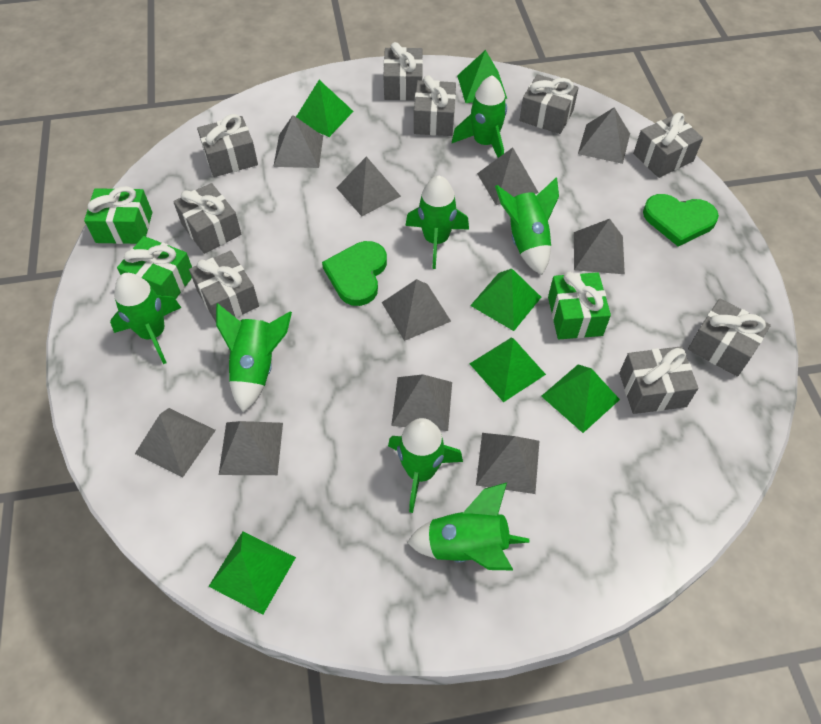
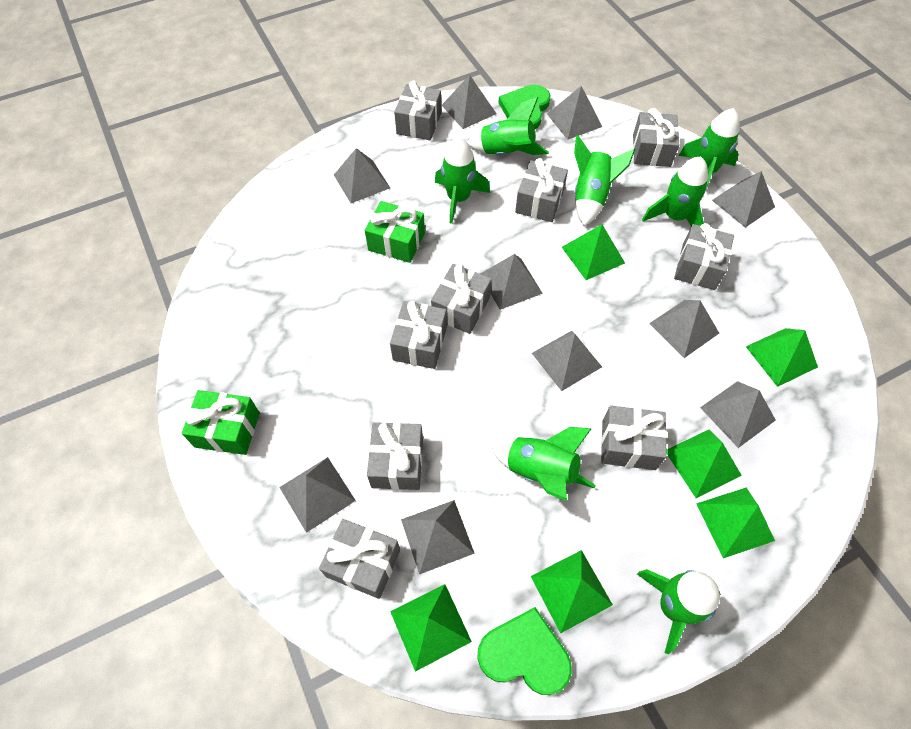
green gift: 3 -> 2

